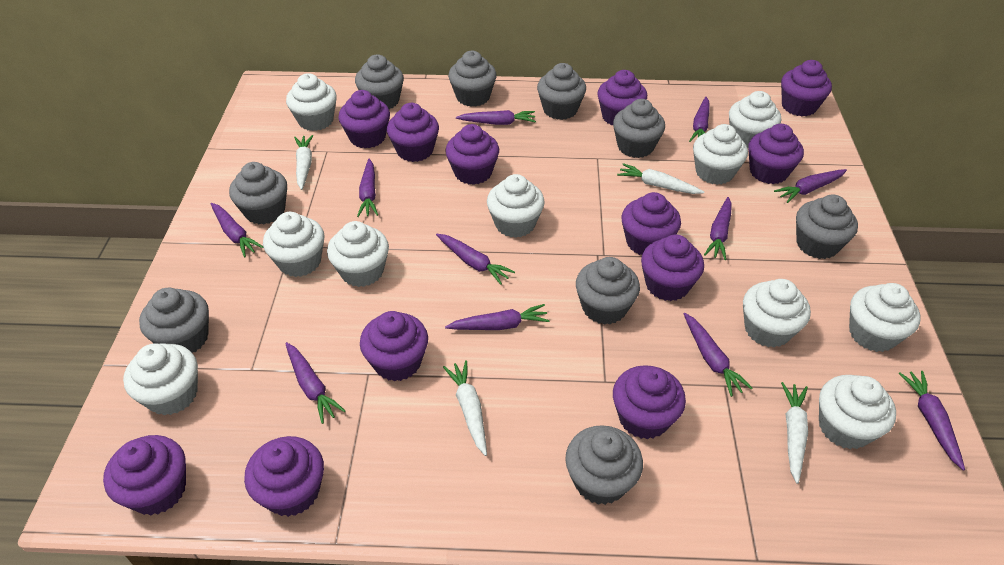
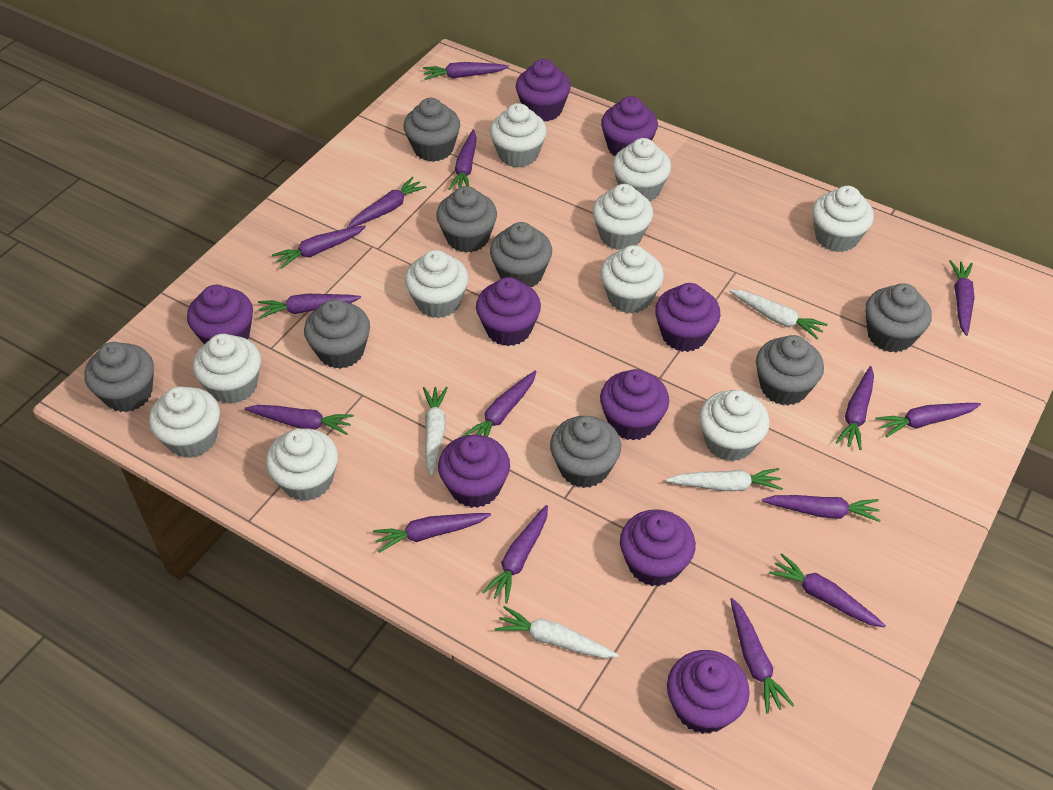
grey cupcake: 9 -> 8
purple carrot: 11 -> 15
purple cupcake: 12 -> 9

